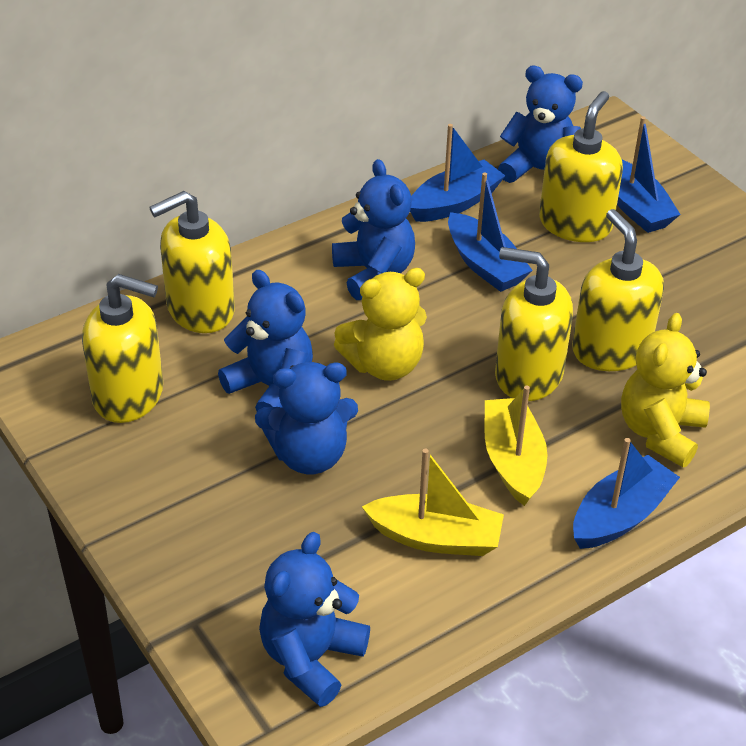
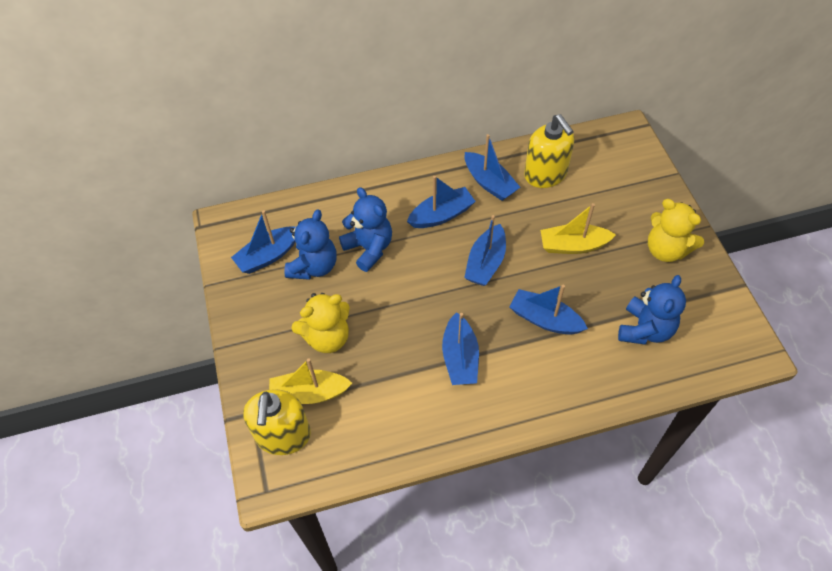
blue boat: 4 -> 6
blue teddy bear: 5 -> 3
yellow soap dispenser: 5 -> 2

